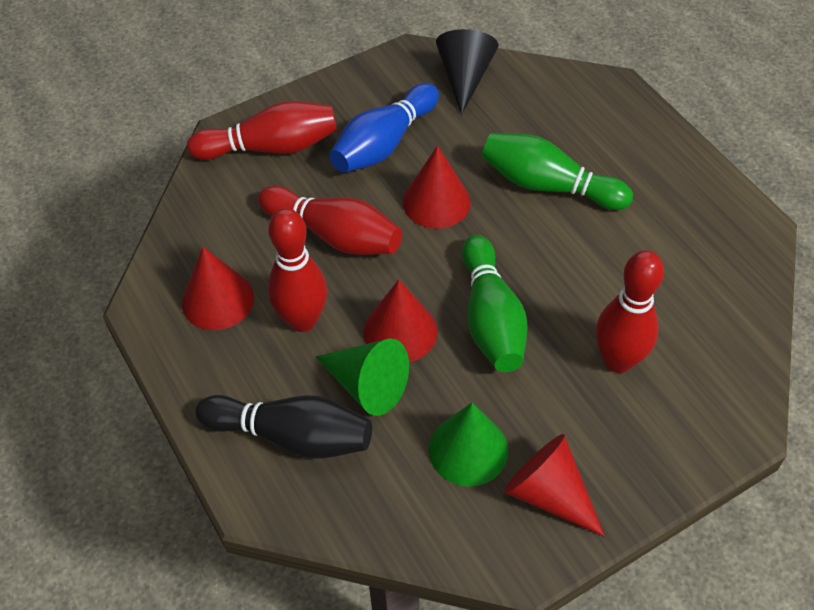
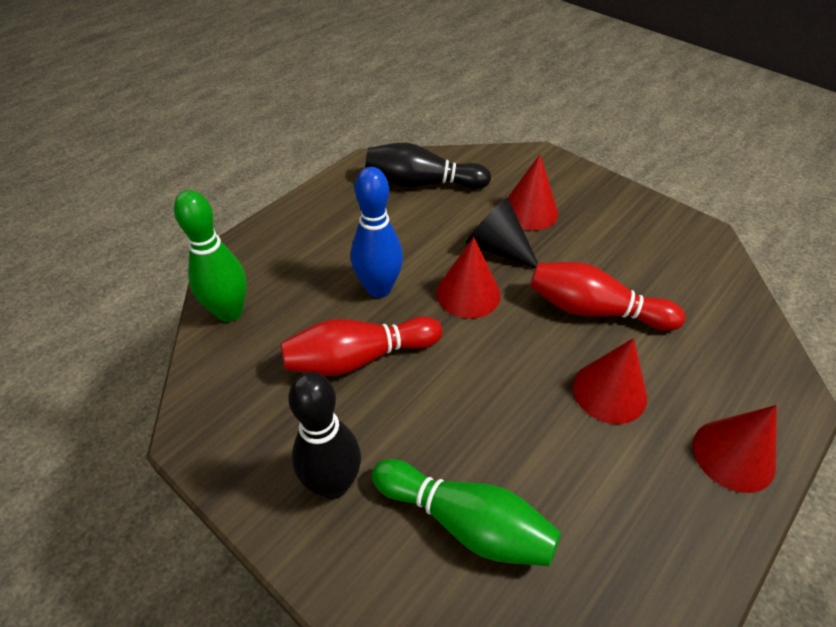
black bowling pin: 1 -> 2
green cone: 2 -> 0
red bowling pin: 4 -> 2

